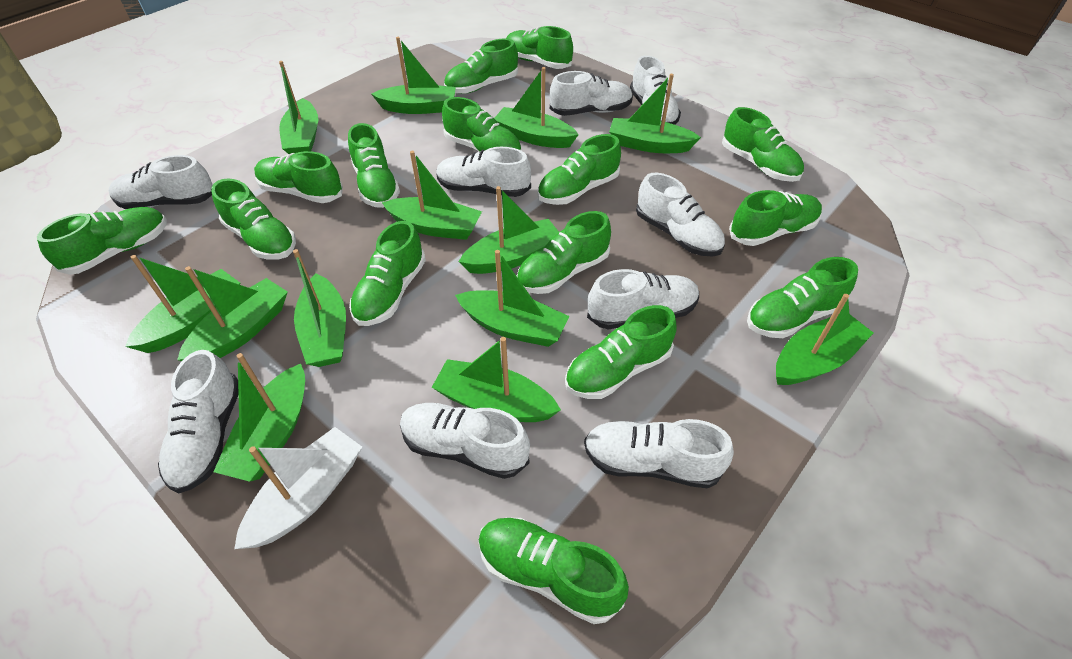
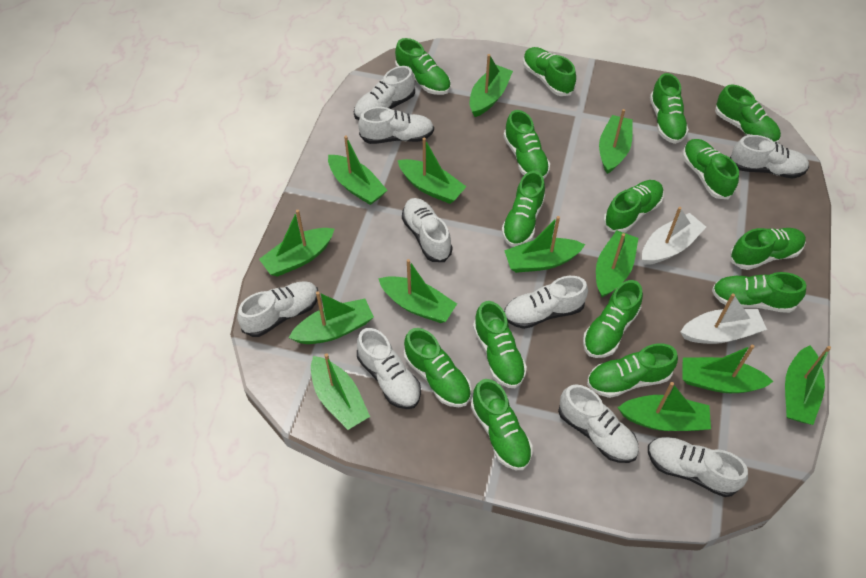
white boat: 1 -> 2

